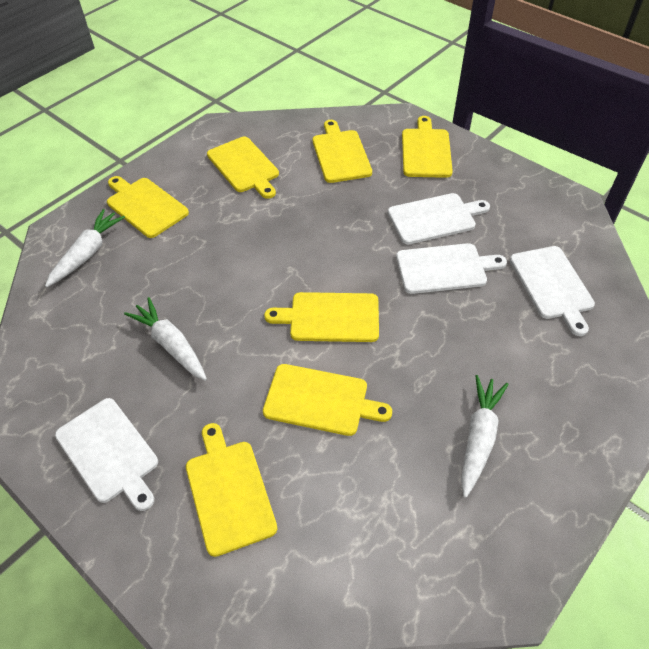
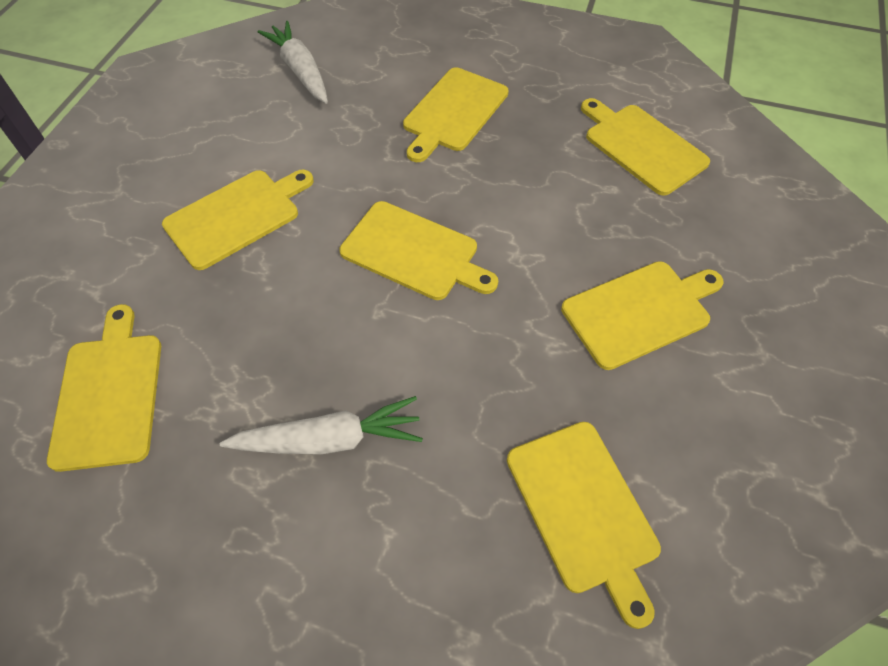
white carrot: 3 -> 2
white cutting board: 4 -> 0

